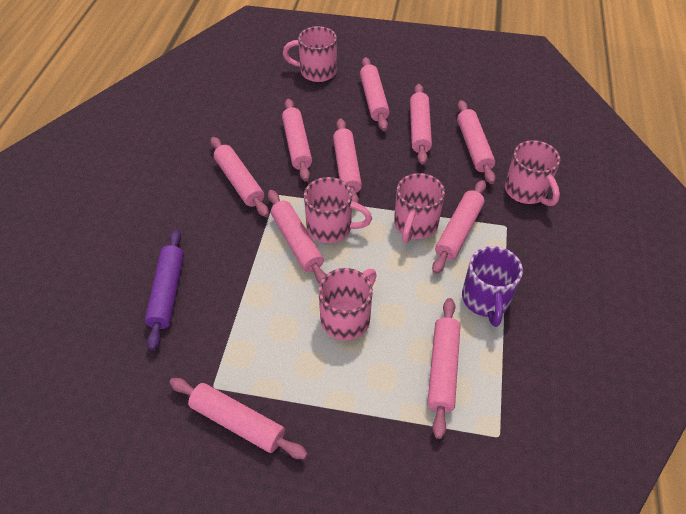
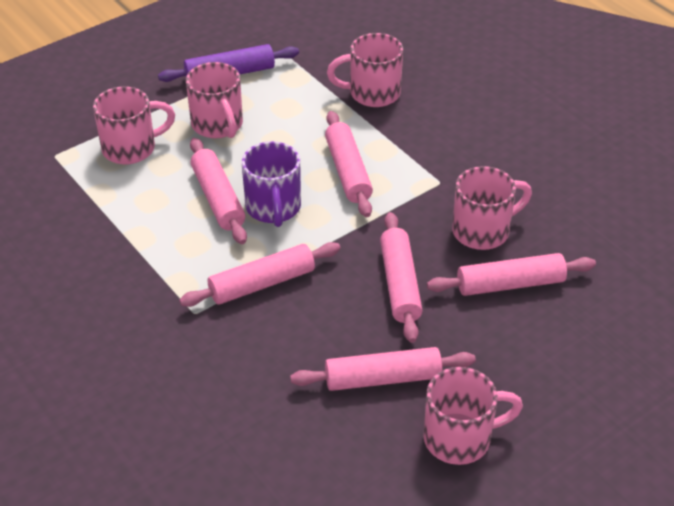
pink rolling pin: 10 -> 6

